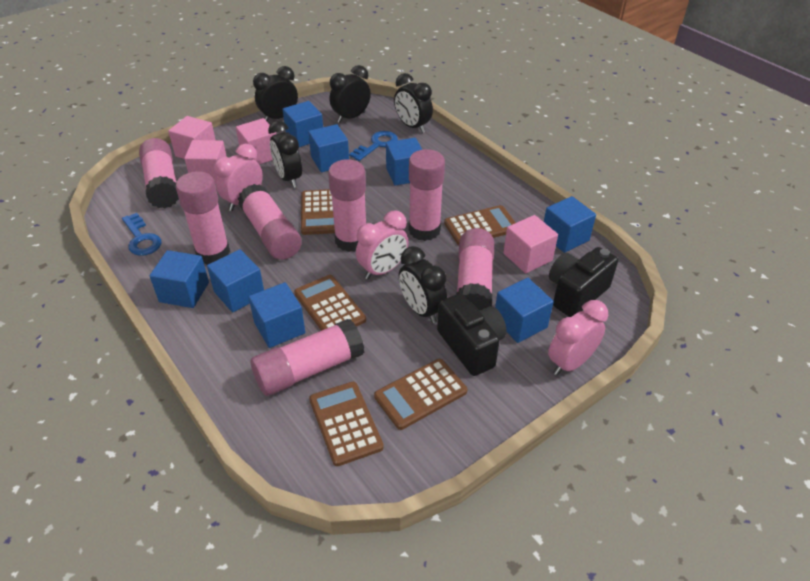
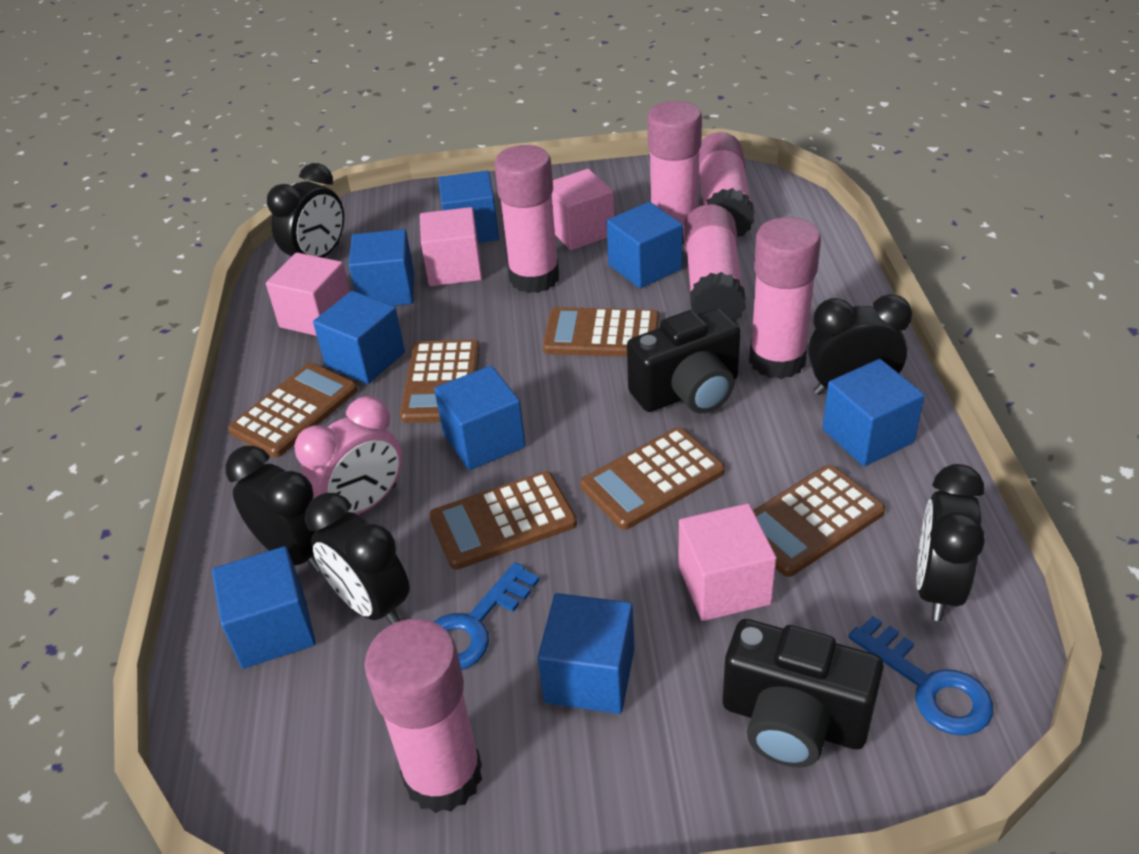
brown calculator: 5 -> 6
pink clock: 3 -> 1
pink glue stick: 7 -> 6

